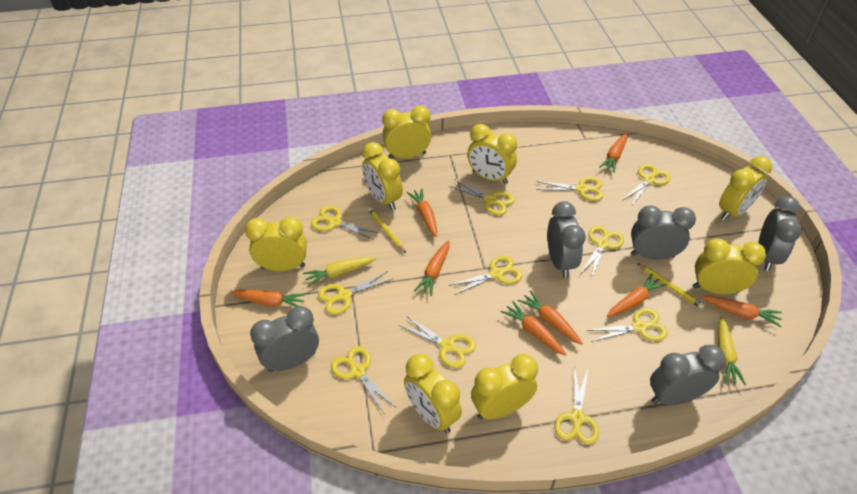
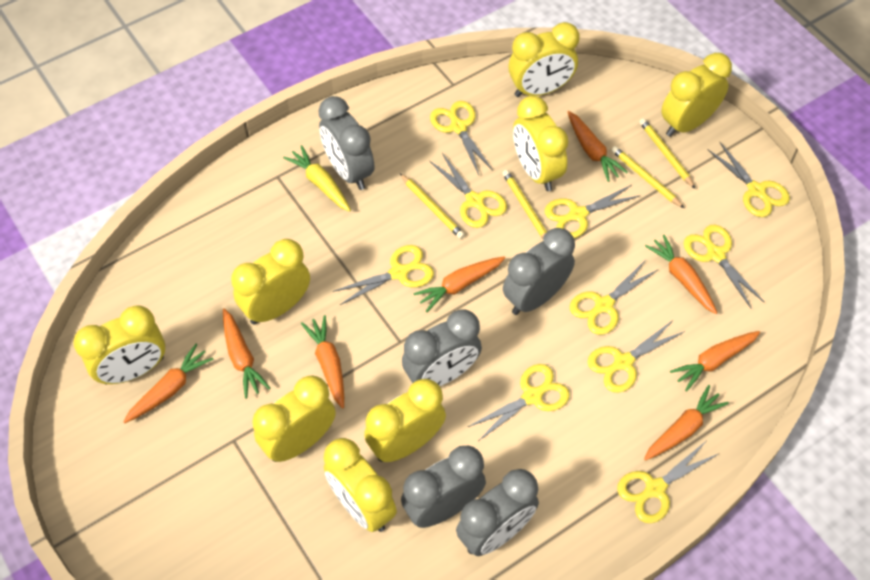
yellow carrot: 2 -> 1
yellow pencil: 2 -> 4
yellow scissors: 11 -> 10

